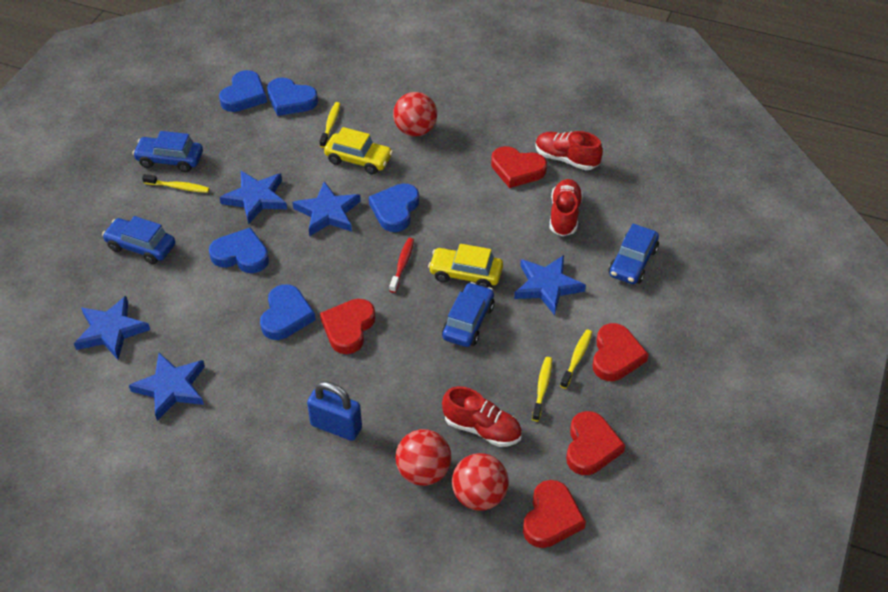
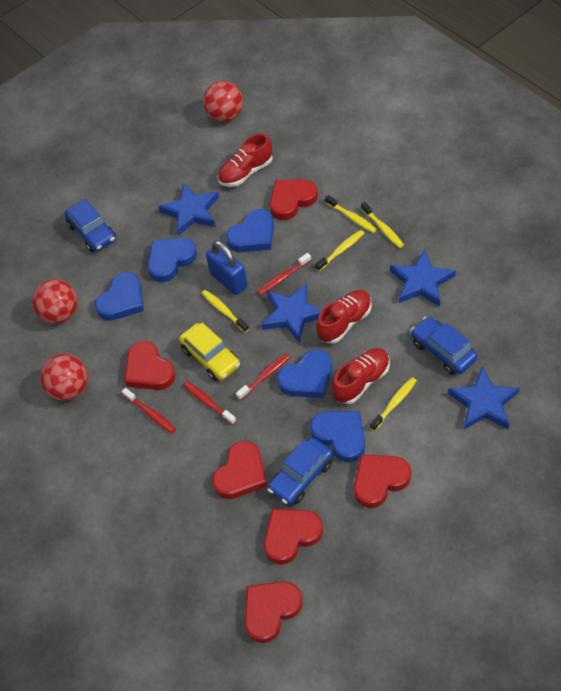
blue car: 4 -> 3
blue star: 5 -> 4
red heart: 5 -> 6
red toothbrush: 1 -> 4
yellow car: 2 -> 1
yellow toothbrush: 4 -> 5

